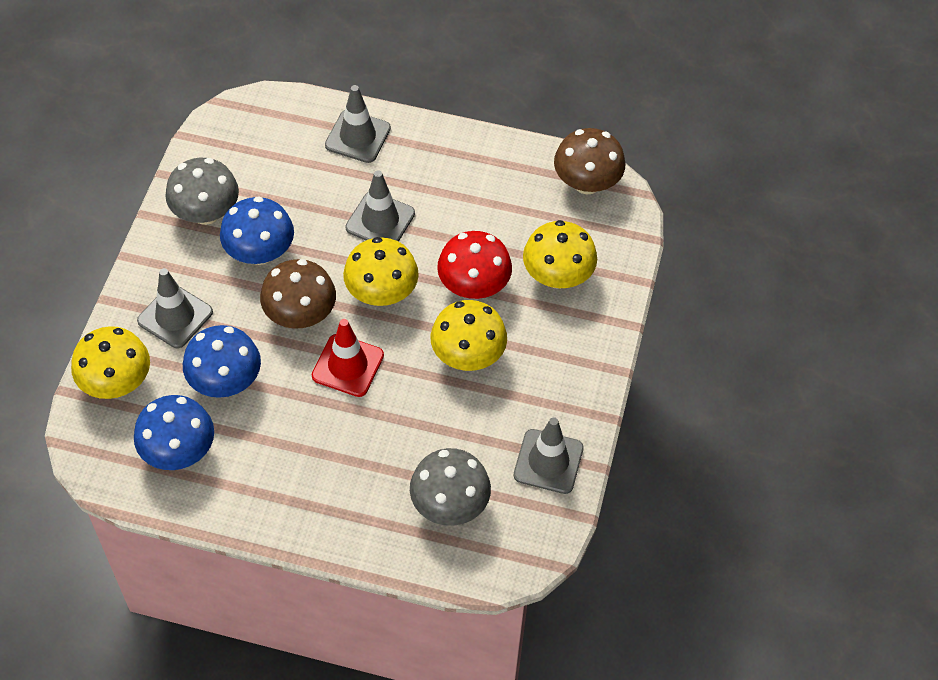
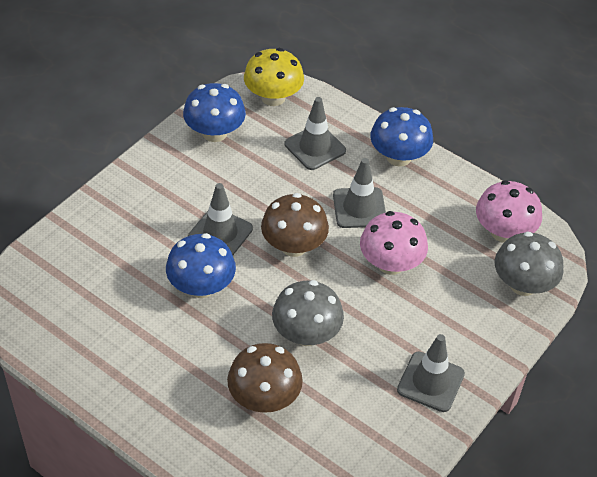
pink mushroom: 0 -> 2
red mushroom: 1 -> 0
red traffic cone: 1 -> 0
yellow mushroom: 4 -> 1

